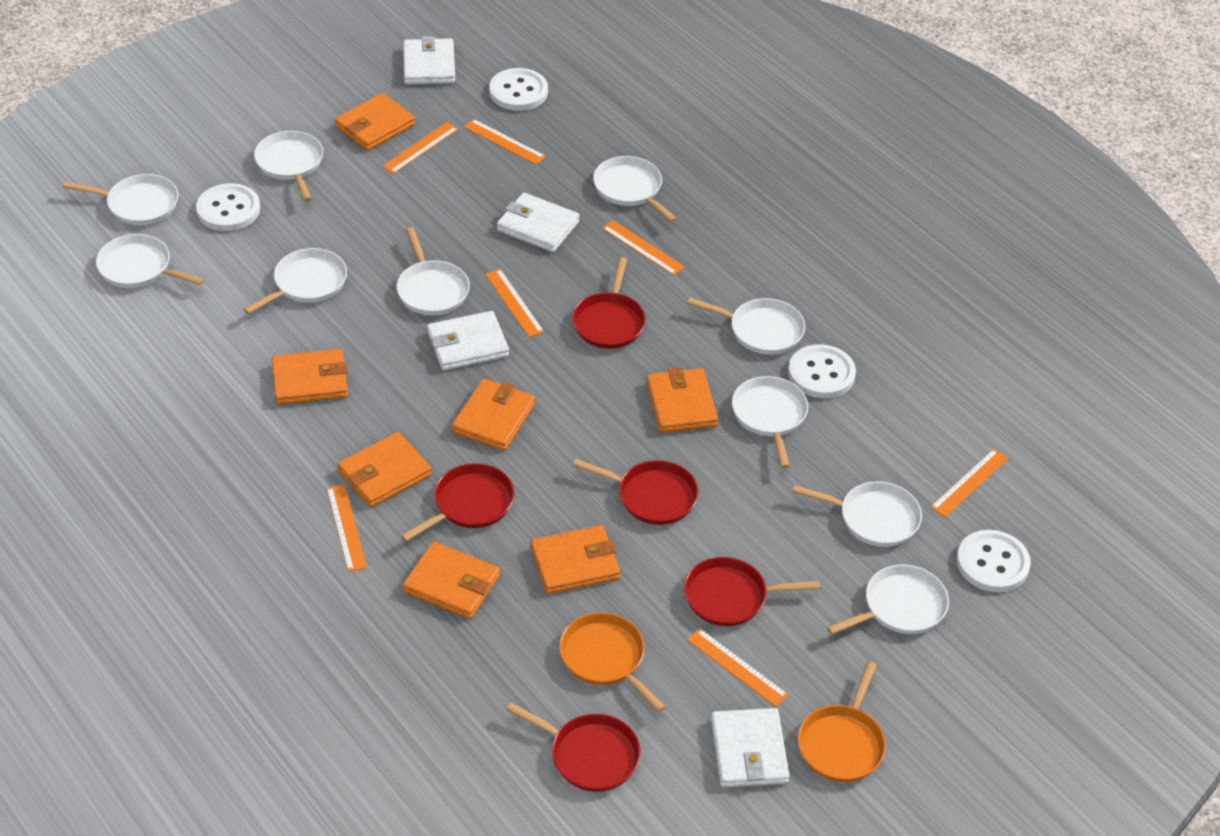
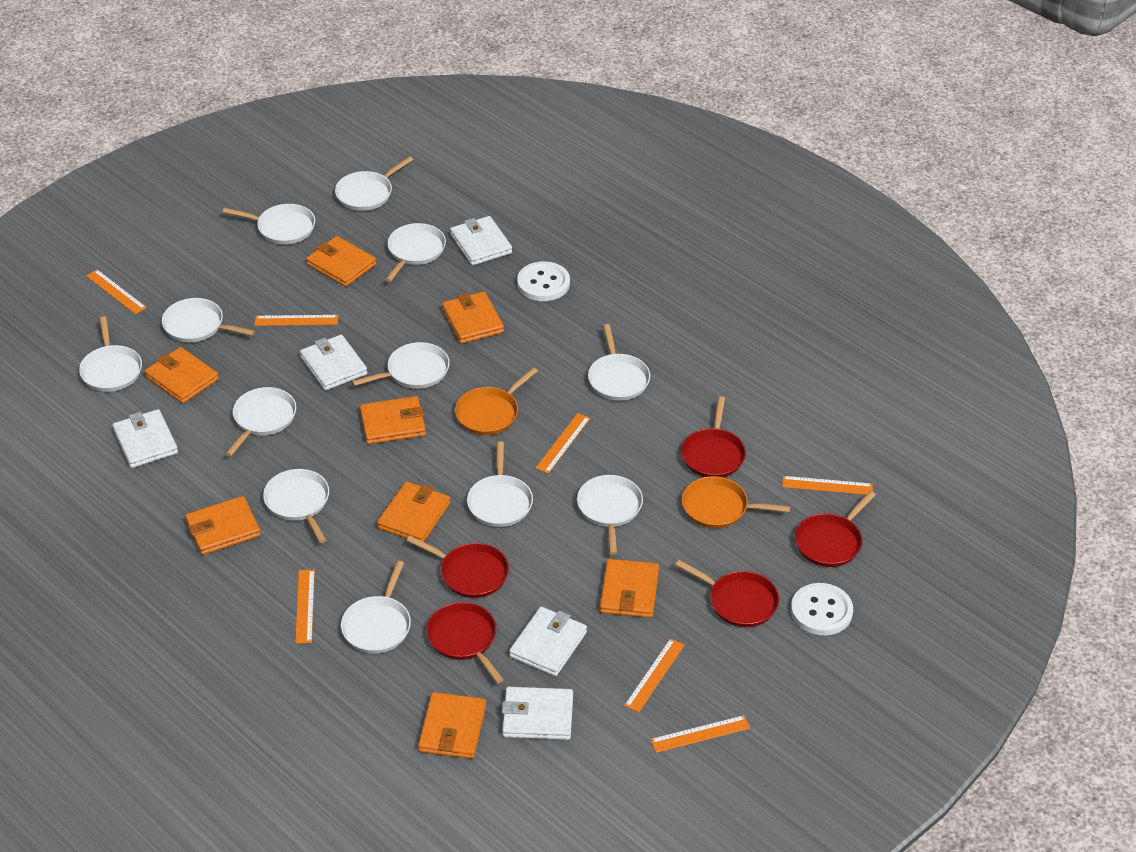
orange wallet: 7 -> 8
white button: 4 -> 2
white pan: 10 -> 12
white wallet: 4 -> 5

